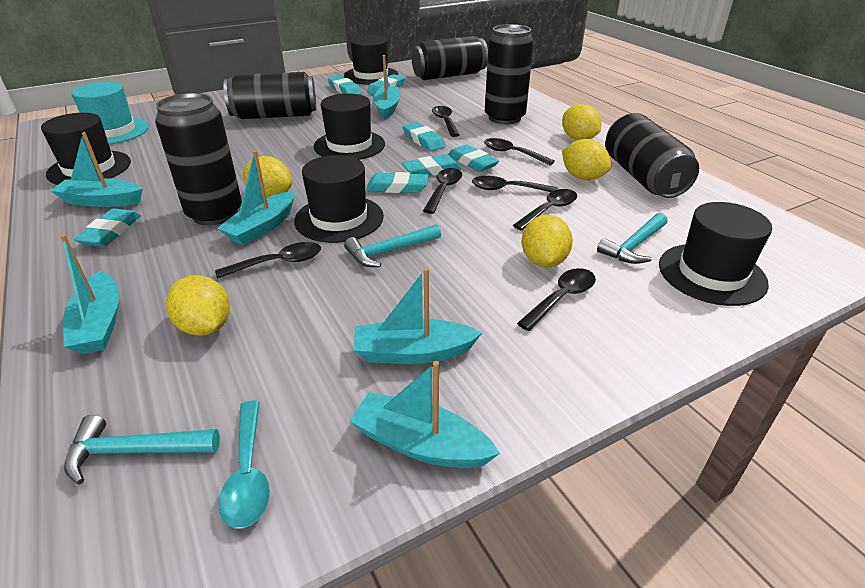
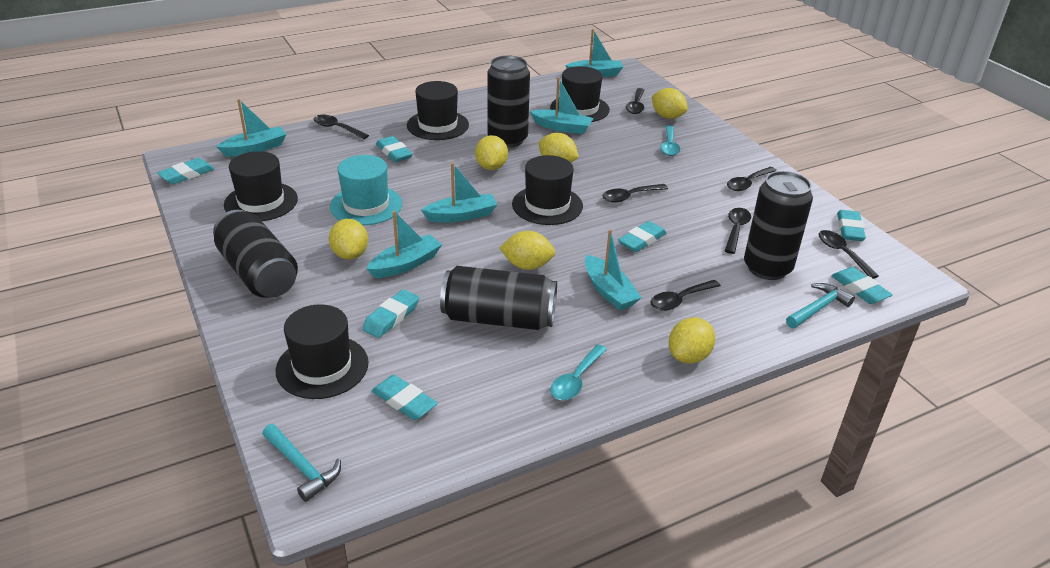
black can: 5 -> 4
turquoise hammer: 3 -> 2
turquoise spoon: 1 -> 2
yellow lemon: 5 -> 6

